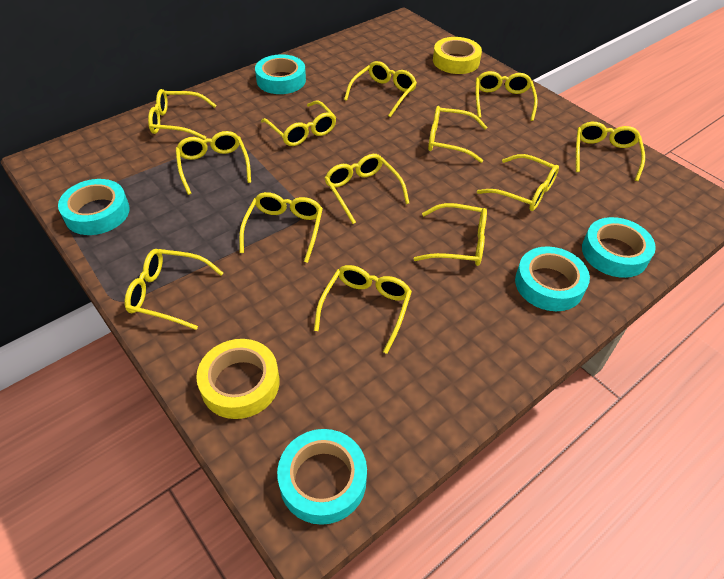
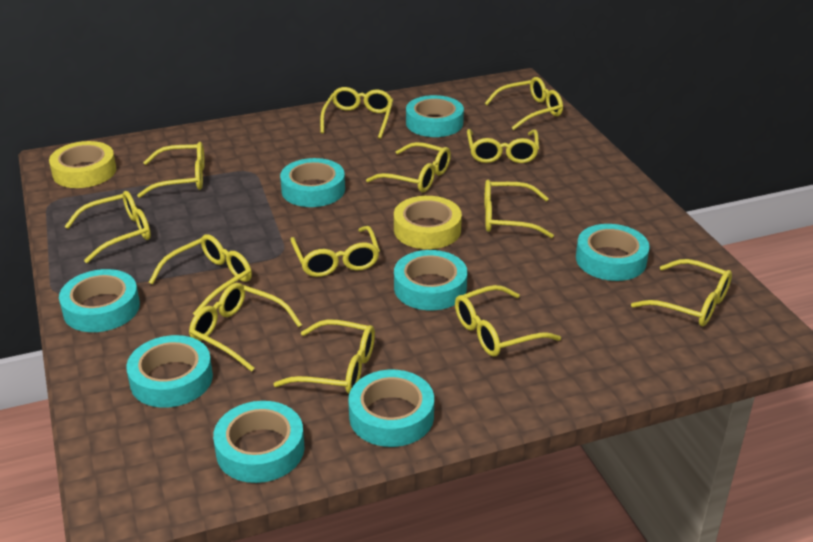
turquoise tape: 5 -> 8

